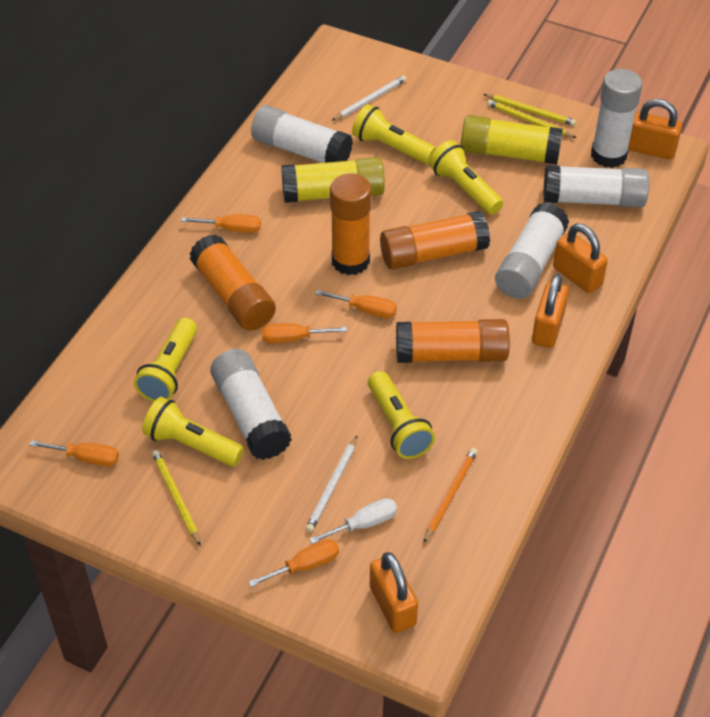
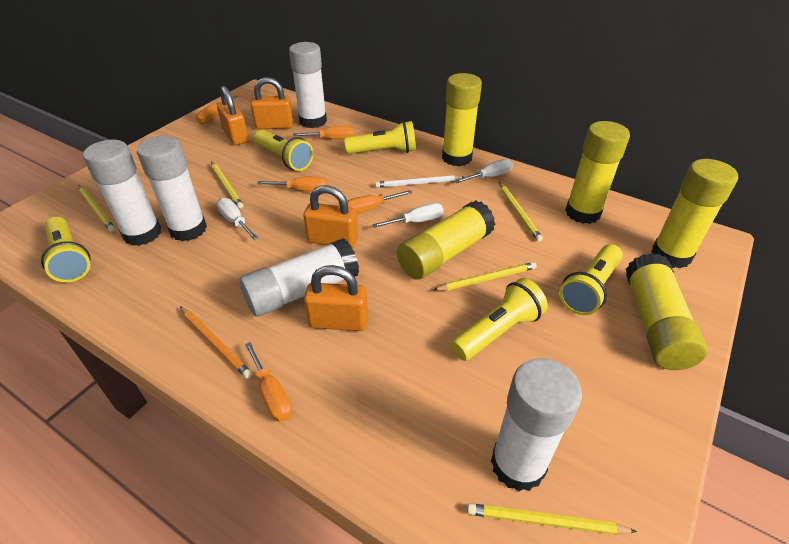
orange glue stick: 4 -> 0
white pencil: 2 -> 1
white screwdriver: 1 -> 3
yellow glue stick: 2 -> 5
yellow pencil: 3 -> 5

